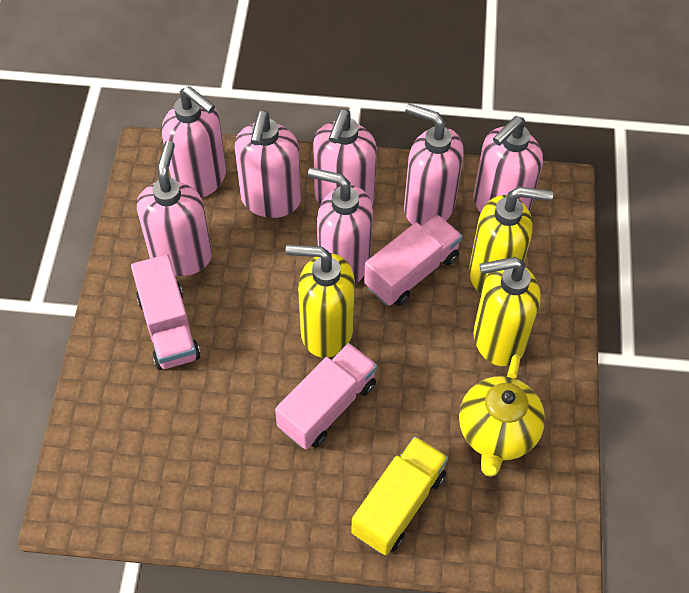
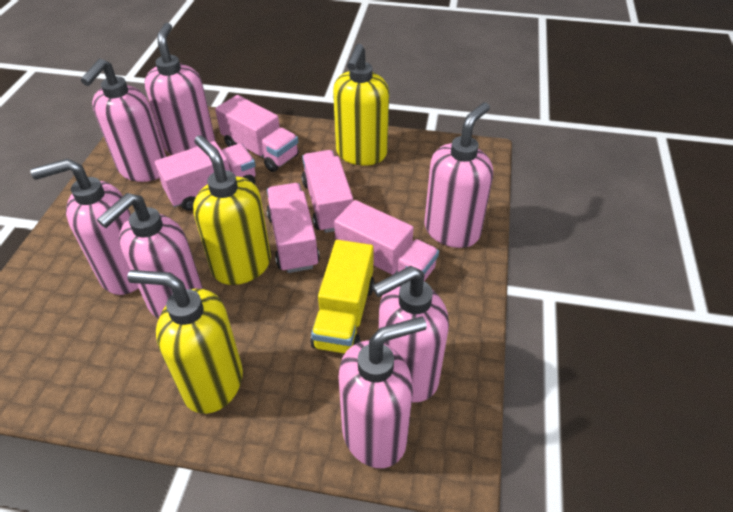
pink truck: 3 -> 5
yellow teapot: 1 -> 0

